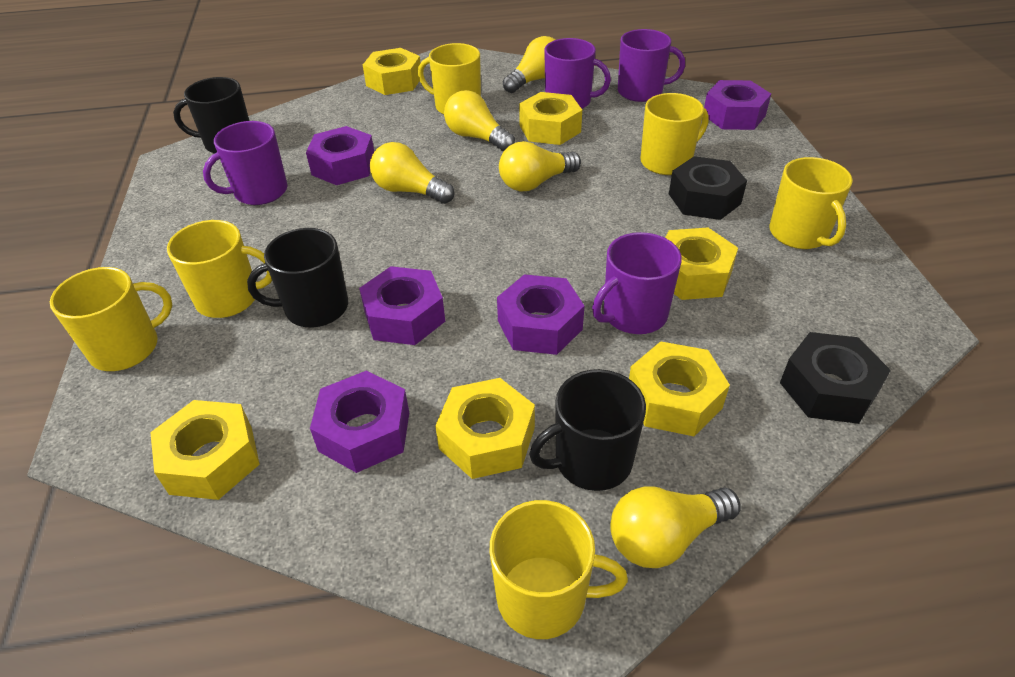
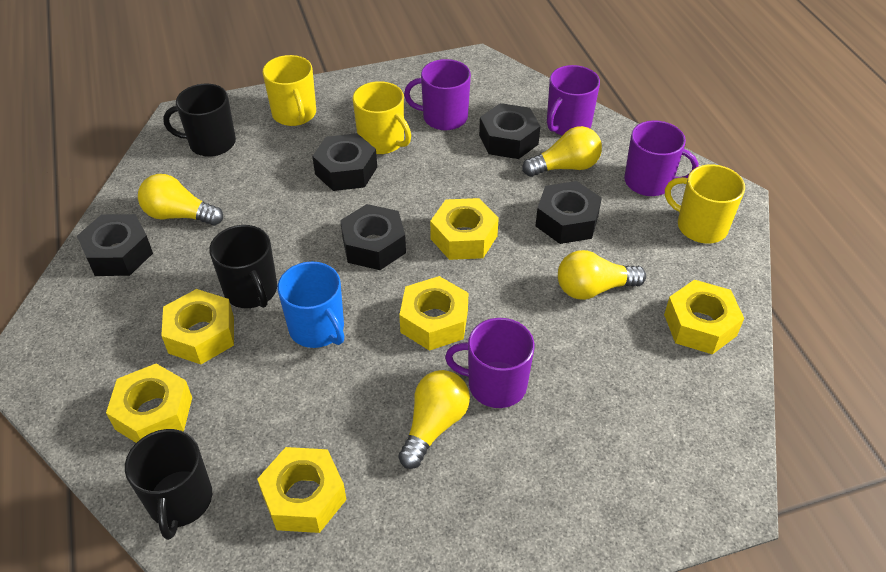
black nut: 2 -> 5
blue mug: 0 -> 1
purple nut: 5 -> 0
yellow light bulb: 5 -> 4
yellow mug: 6 -> 3

